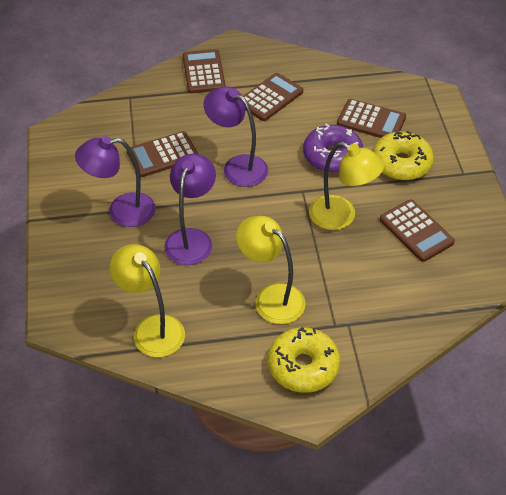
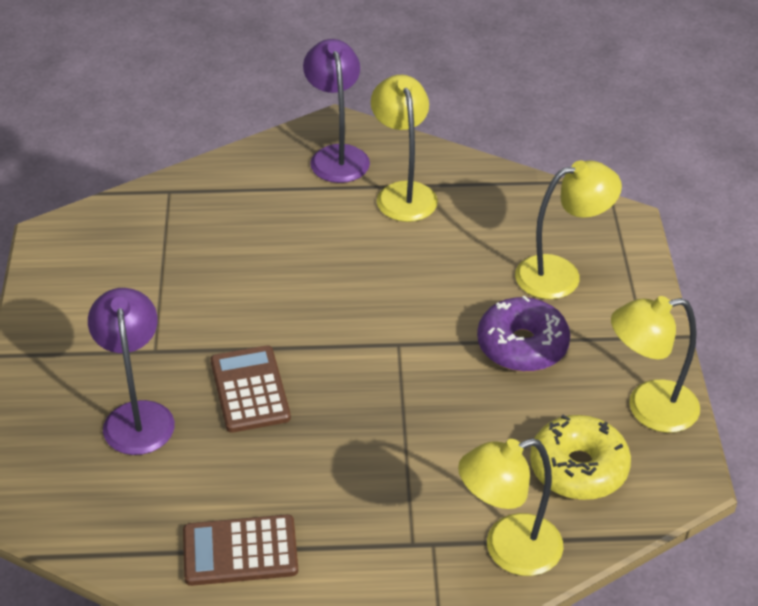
brown calculator: 5 -> 2
purple lamp: 3 -> 2
yellow donut: 2 -> 1
yellow lamp: 3 -> 4

